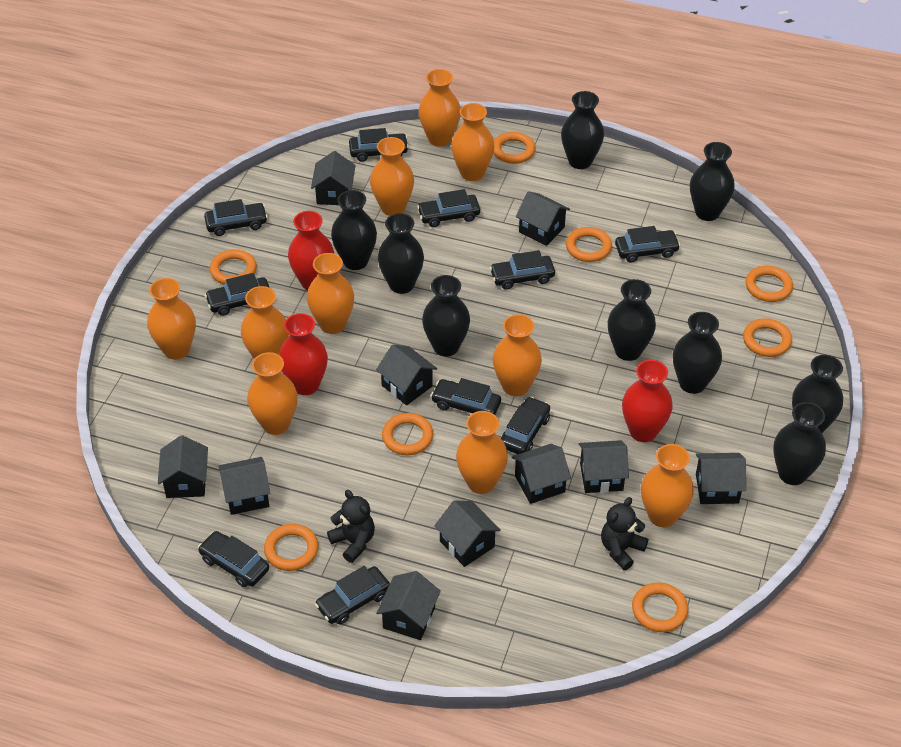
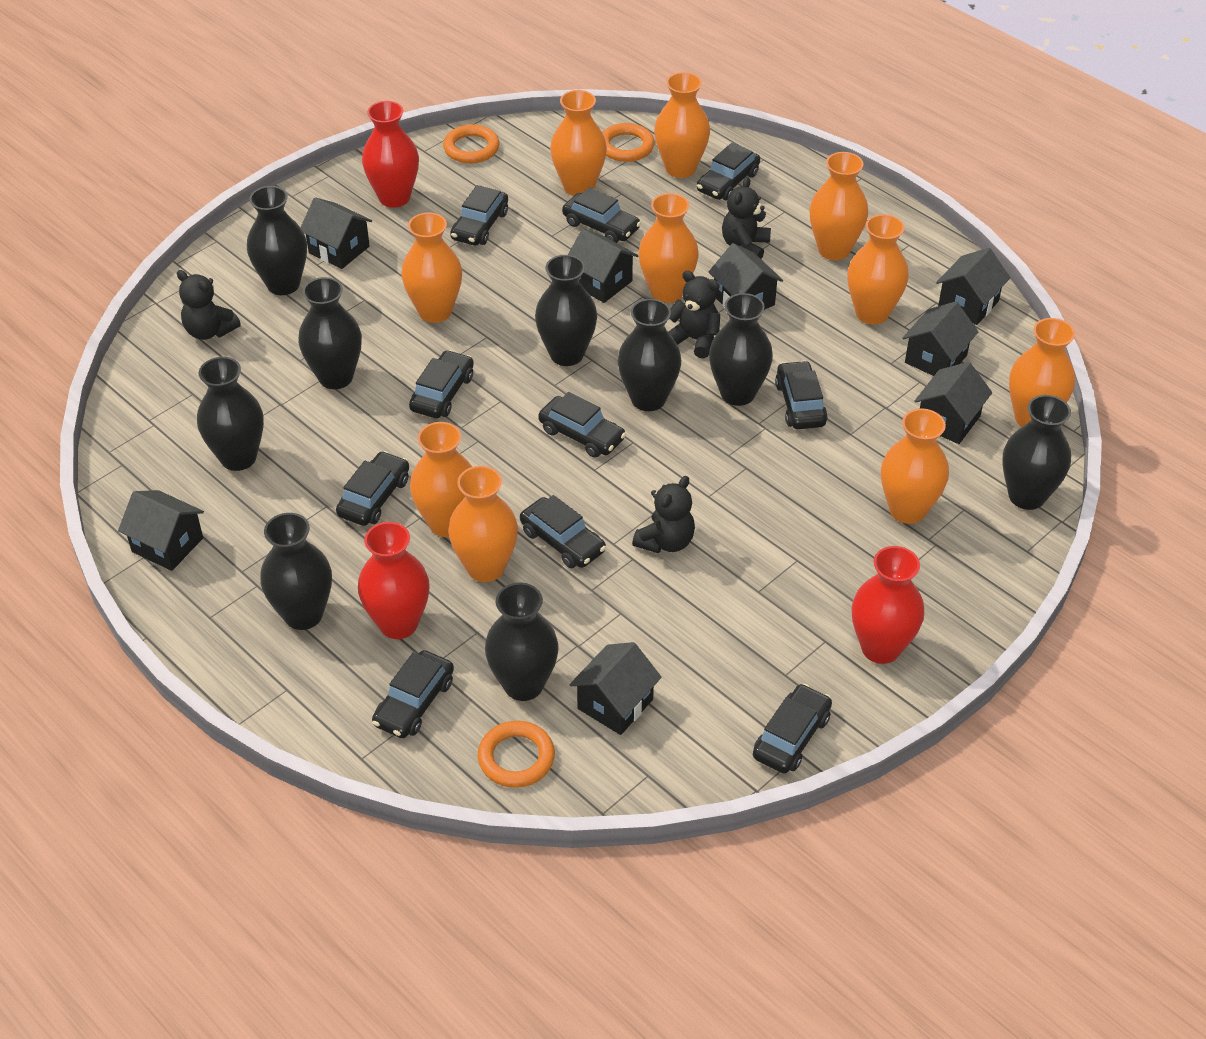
black house: 10 -> 8
black teddy bear: 2 -> 4
orange ring: 8 -> 3

